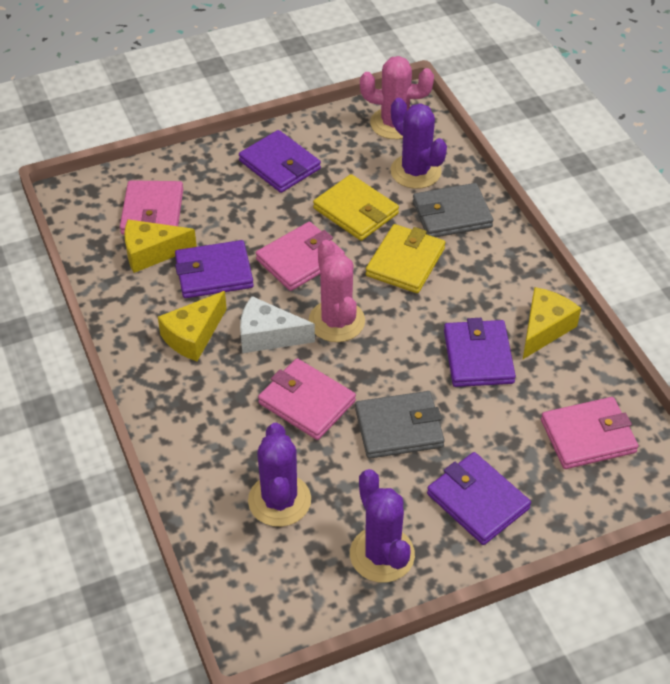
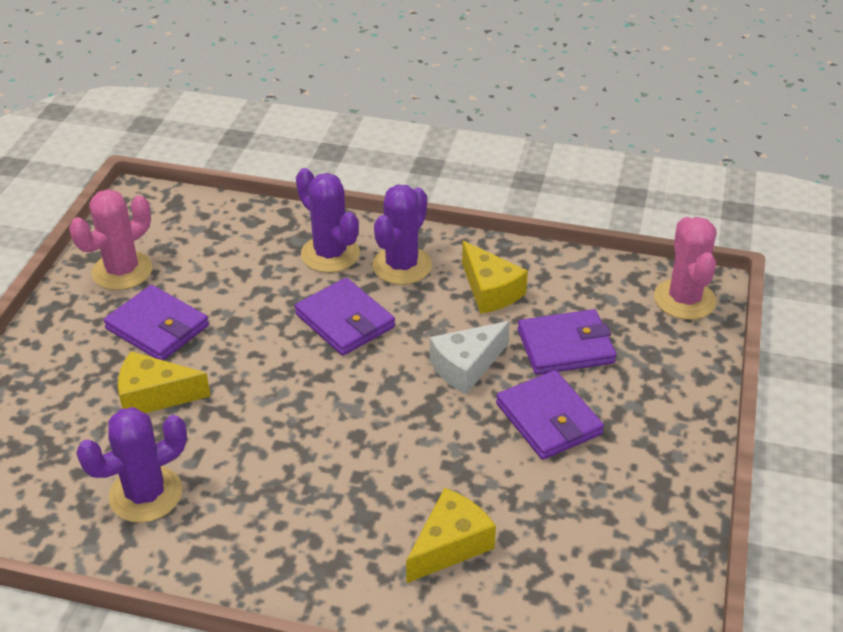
grey wallet: 2 -> 0
pink wallet: 4 -> 0
yellow wallet: 2 -> 0

